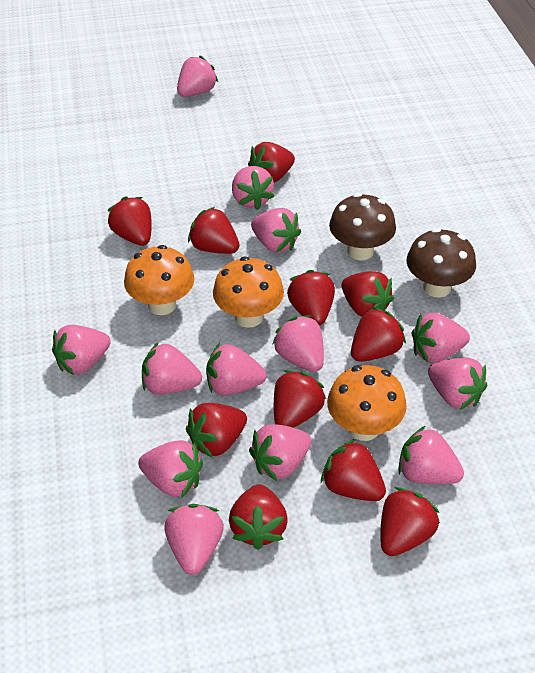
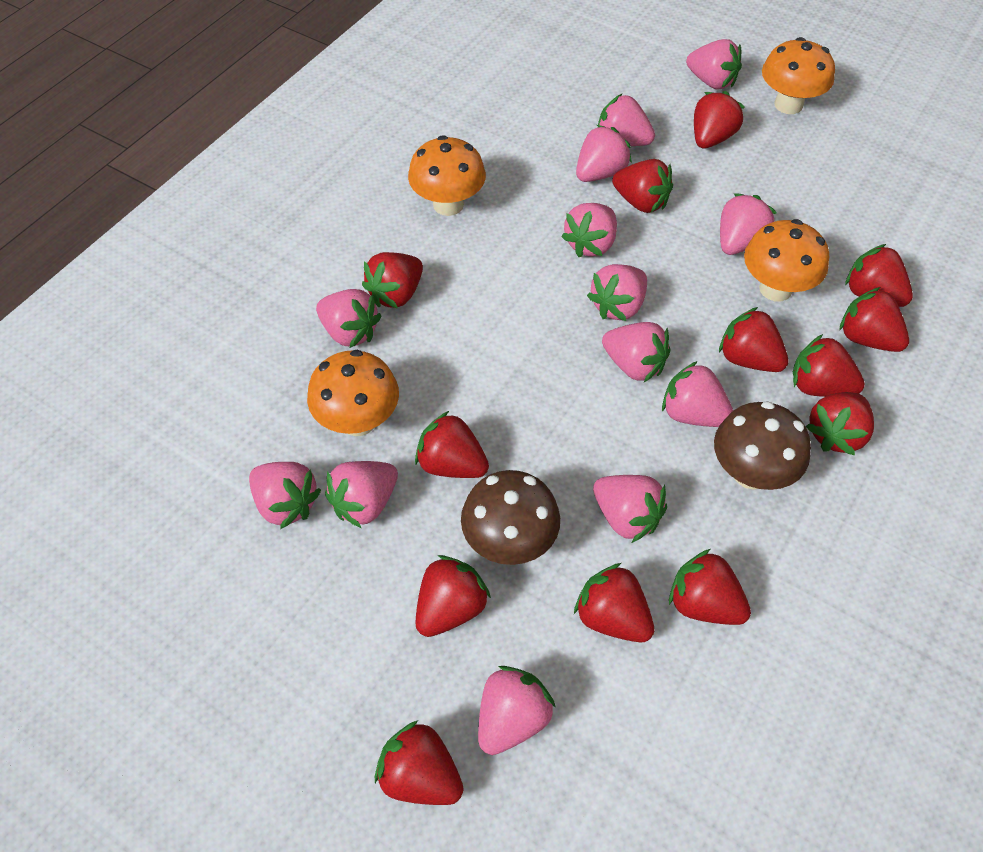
orange mushroom: 3 -> 4
red strawberry: 11 -> 13

